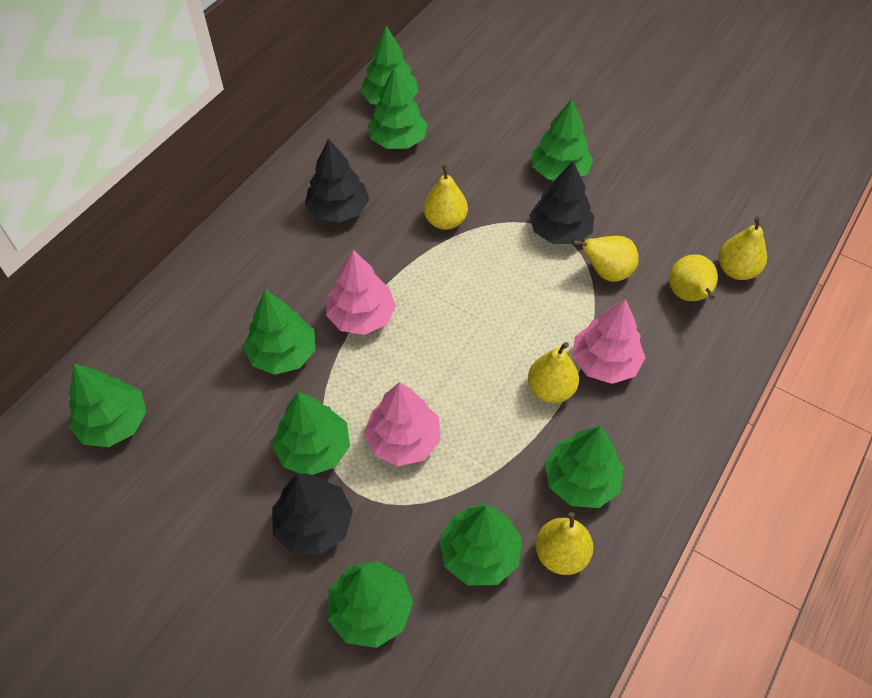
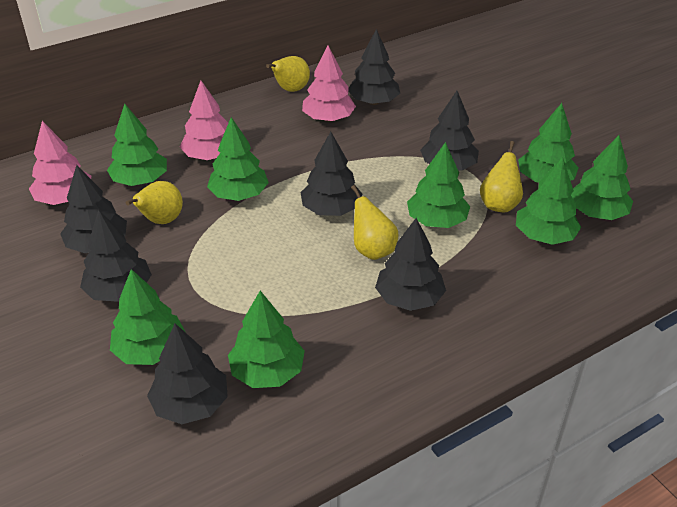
black tree: 3 -> 7
green tree: 9 -> 8
yellow pear: 6 -> 4

